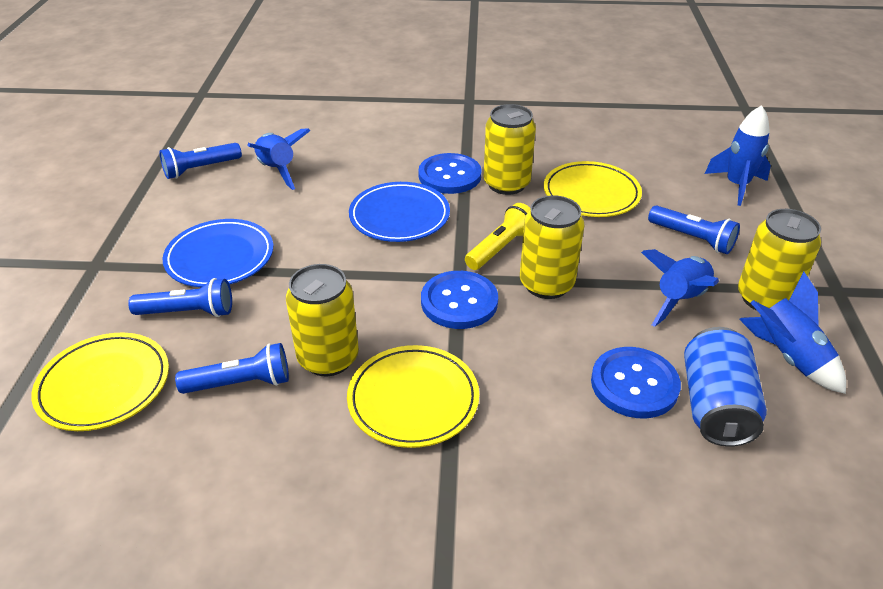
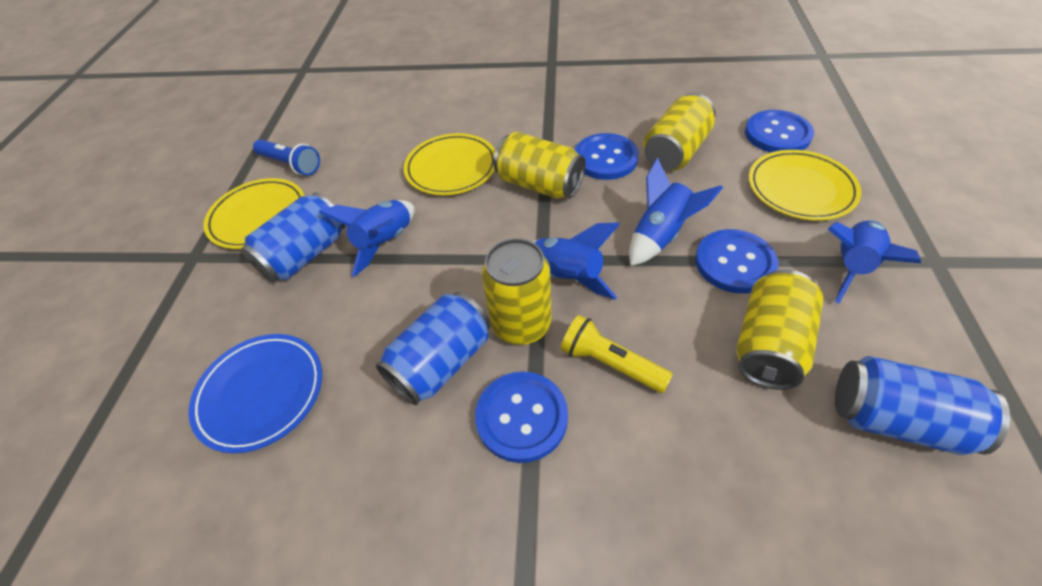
blue button: 3 -> 4
blue can: 1 -> 3
blue flashlight: 4 -> 1
blue plate: 2 -> 1

